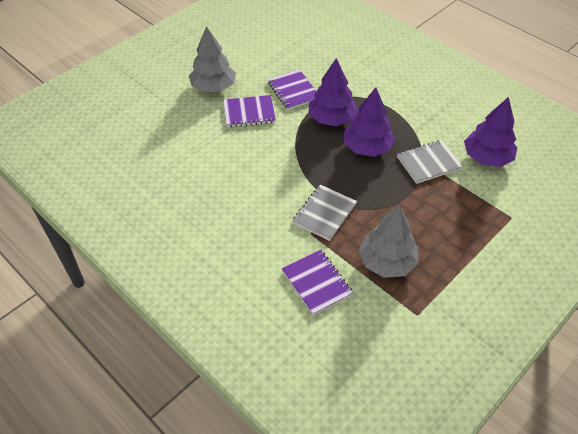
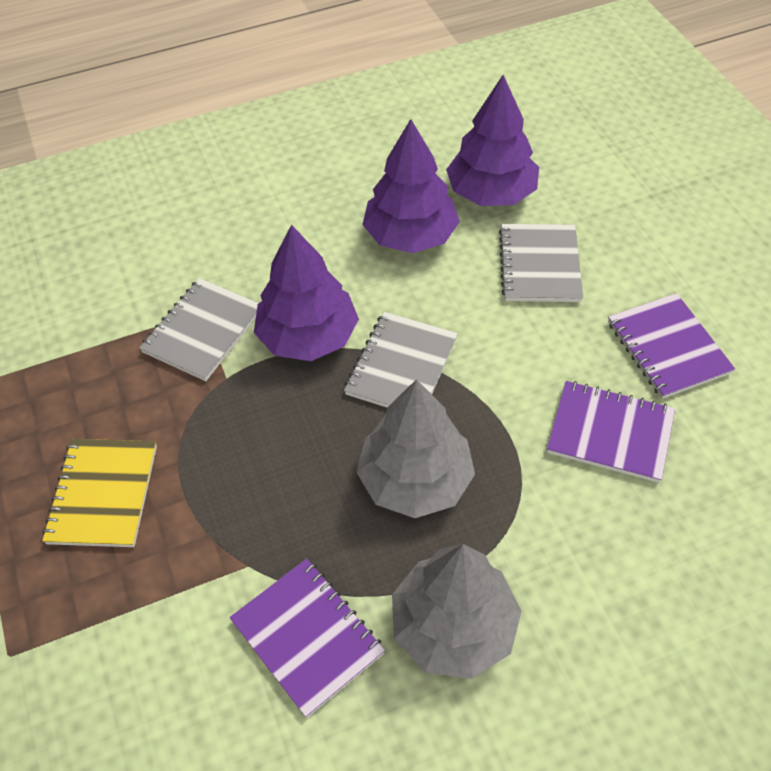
grey notebook: 2 -> 3
yellow notebook: 0 -> 1

